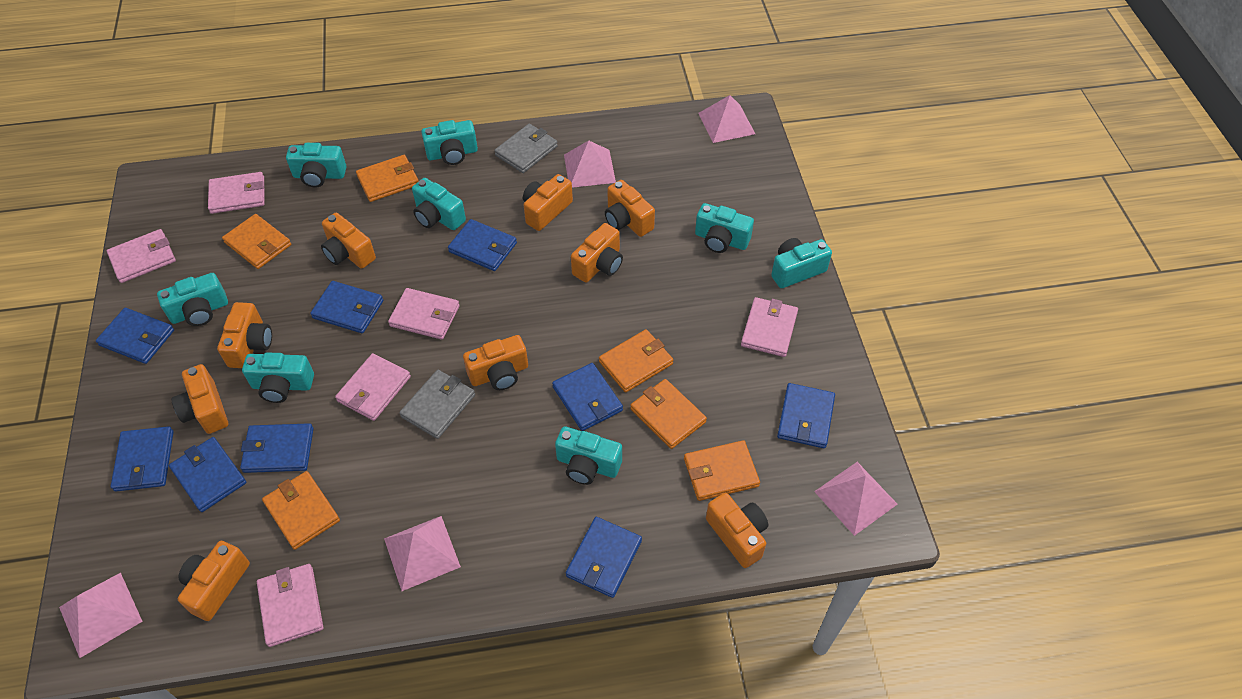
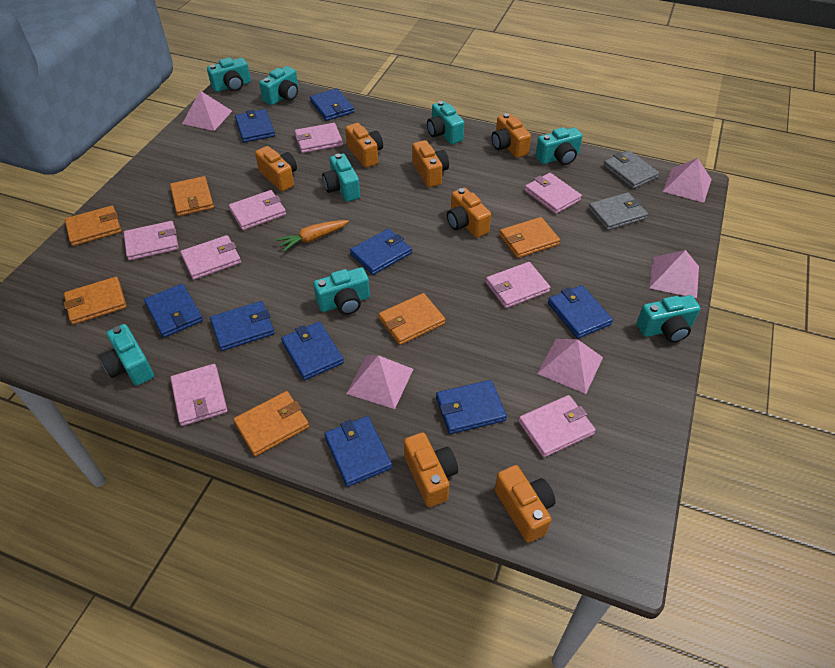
orange camera: 9 -> 7
orange carrot: 0 -> 1
pink wallet: 6 -> 8

